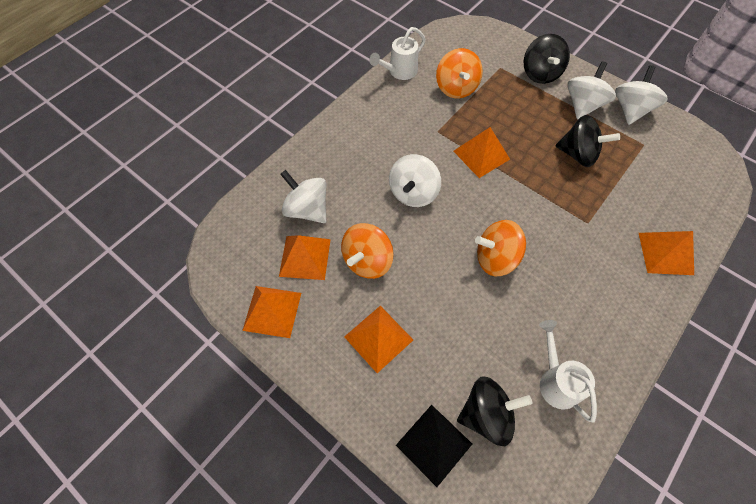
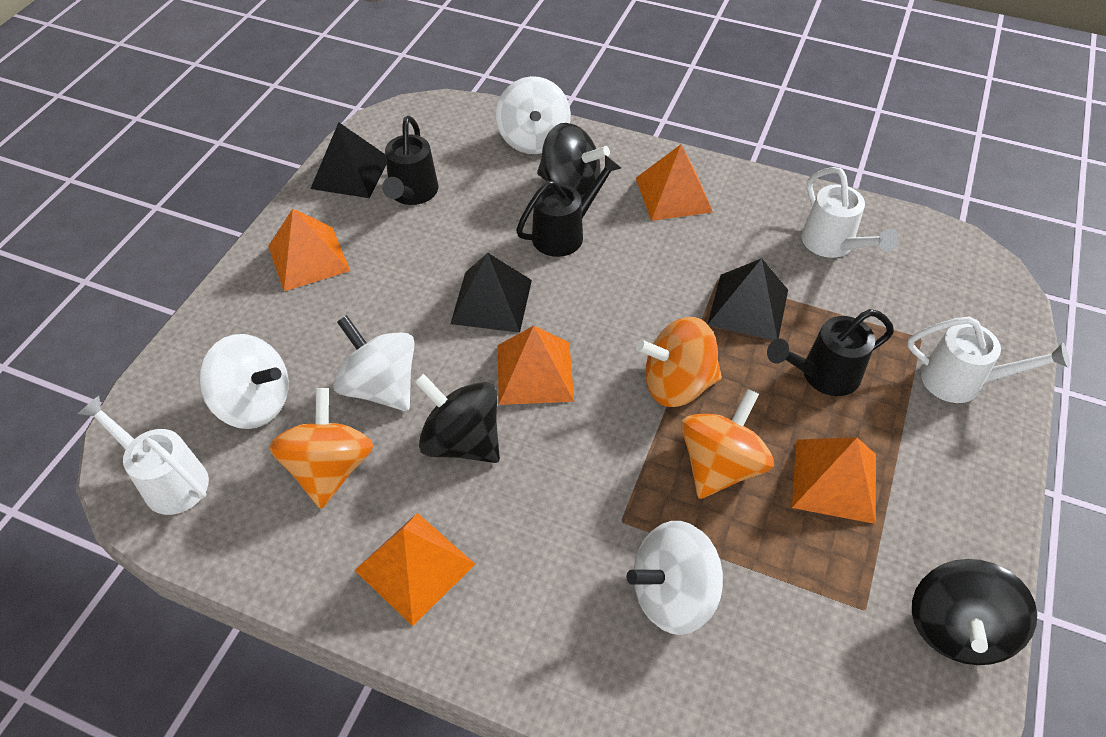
black pyramid: 1 -> 3
black watering can: 0 -> 3
white watering can: 2 -> 3

